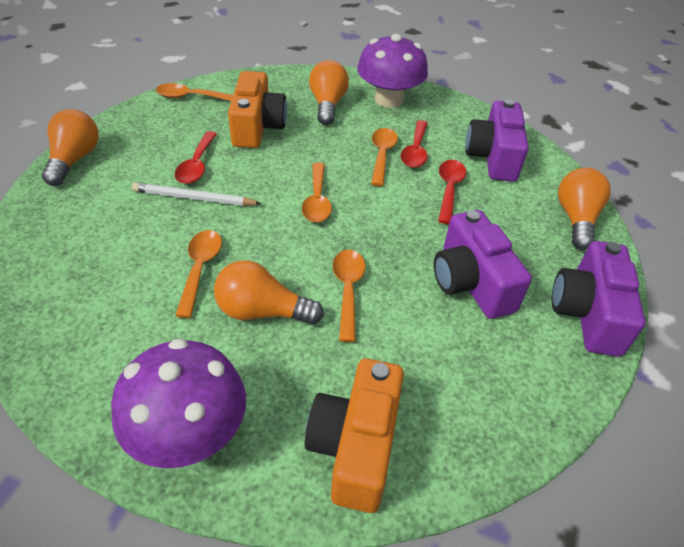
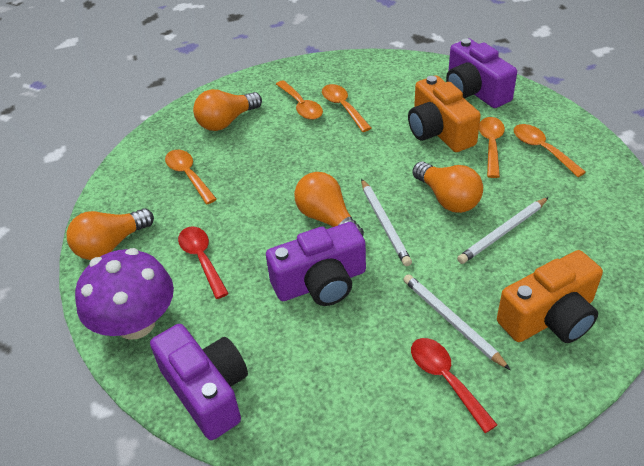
purple mushroom: 2 -> 1
red spoon: 3 -> 2
white pencil: 1 -> 3

